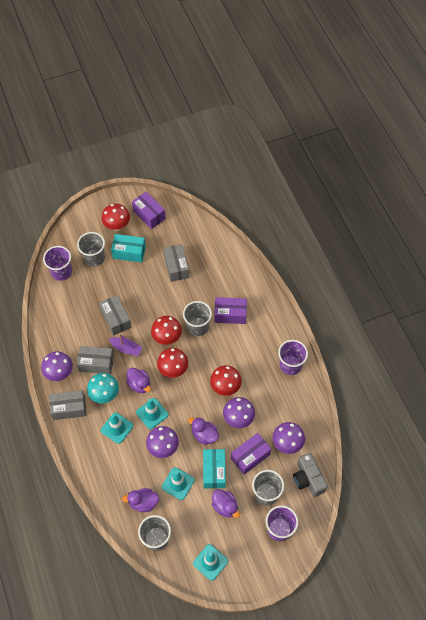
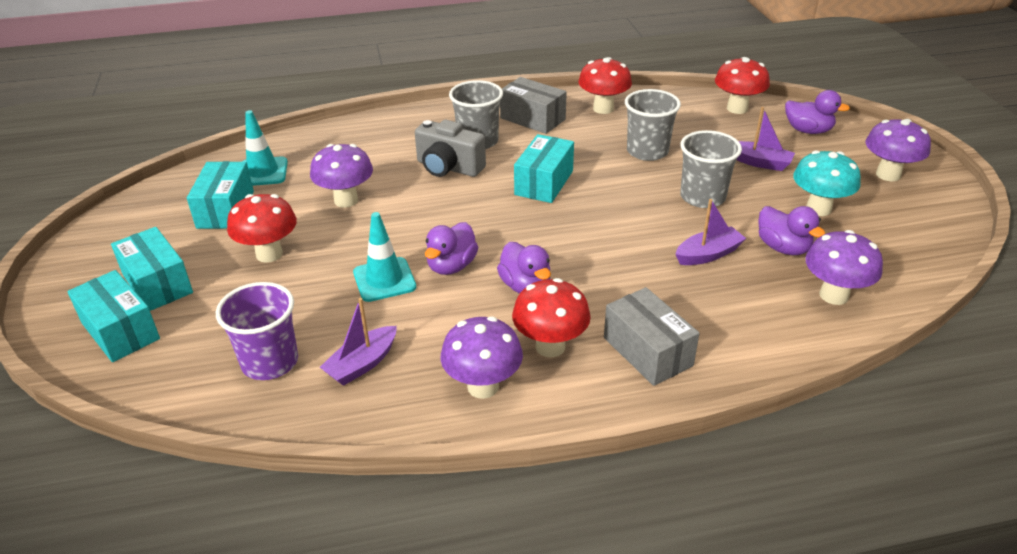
grey box: 4 -> 2
grey cup: 4 -> 3
purple boat: 1 -> 3
purple box: 3 -> 0
purple cup: 3 -> 1
turquoise box: 2 -> 4
turquoise traffic cone: 4 -> 2

